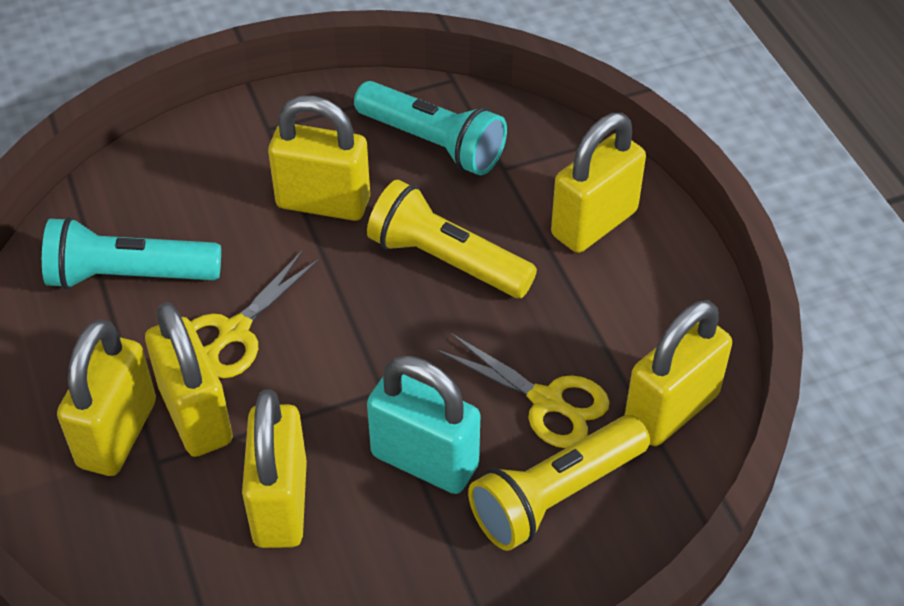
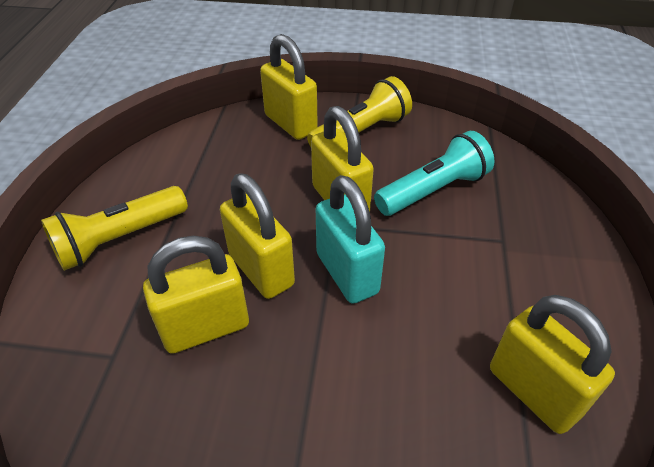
turquoise flashlight: 2 -> 1
yellow padlock: 6 -> 5
yellow scissors: 2 -> 0

